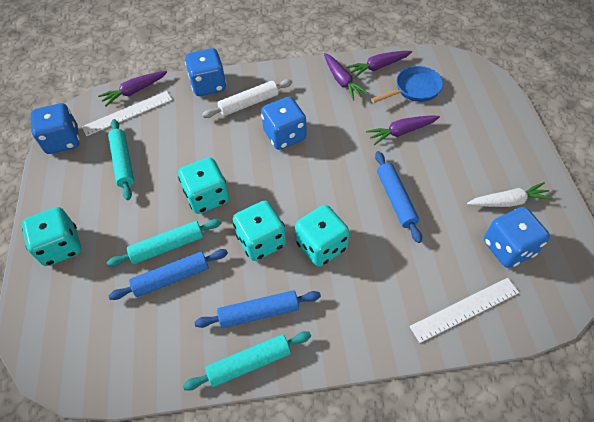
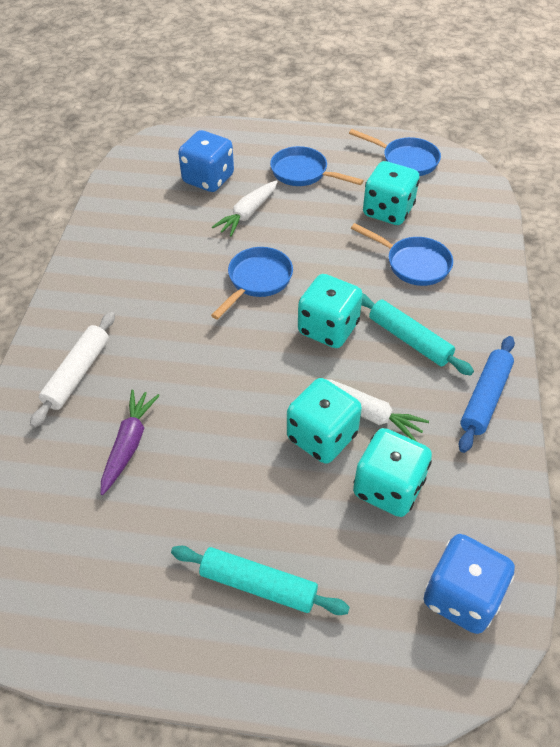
blue dice: 4 -> 2
blue pan: 1 -> 4
blue rolling pin: 3 -> 1
purple carrot: 4 -> 1
turquoise rolling pin: 3 -> 2
white carrot: 1 -> 2
white ruler: 2 -> 0

